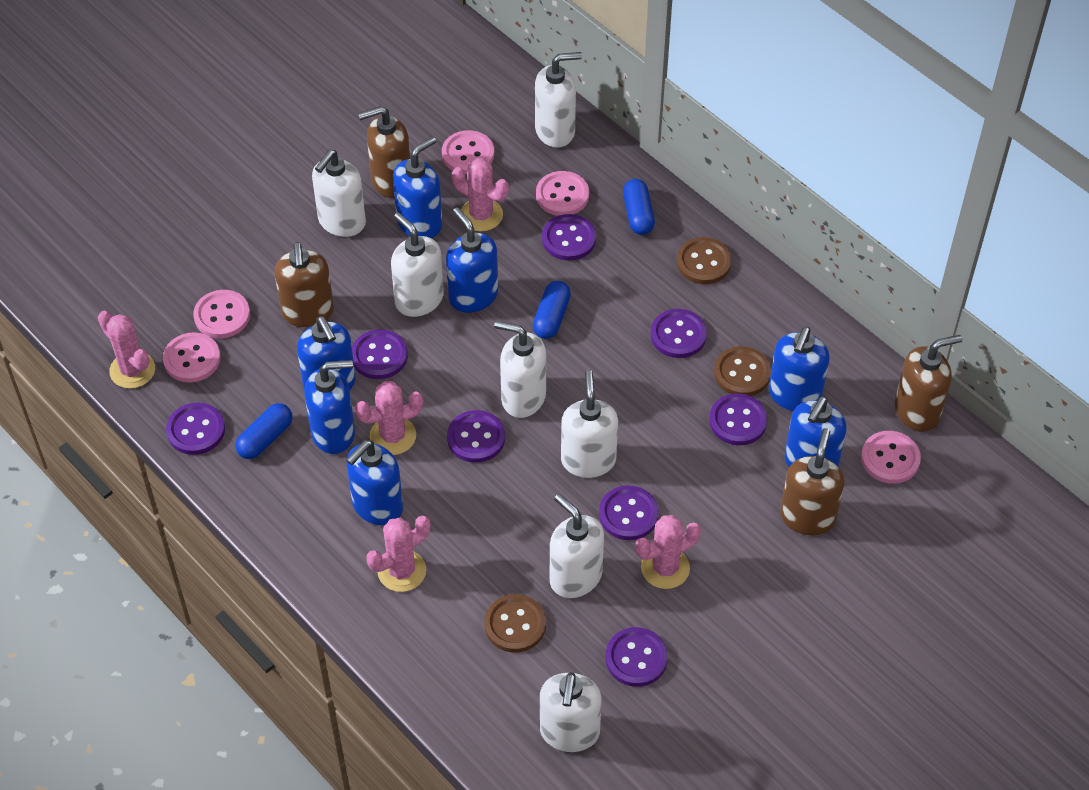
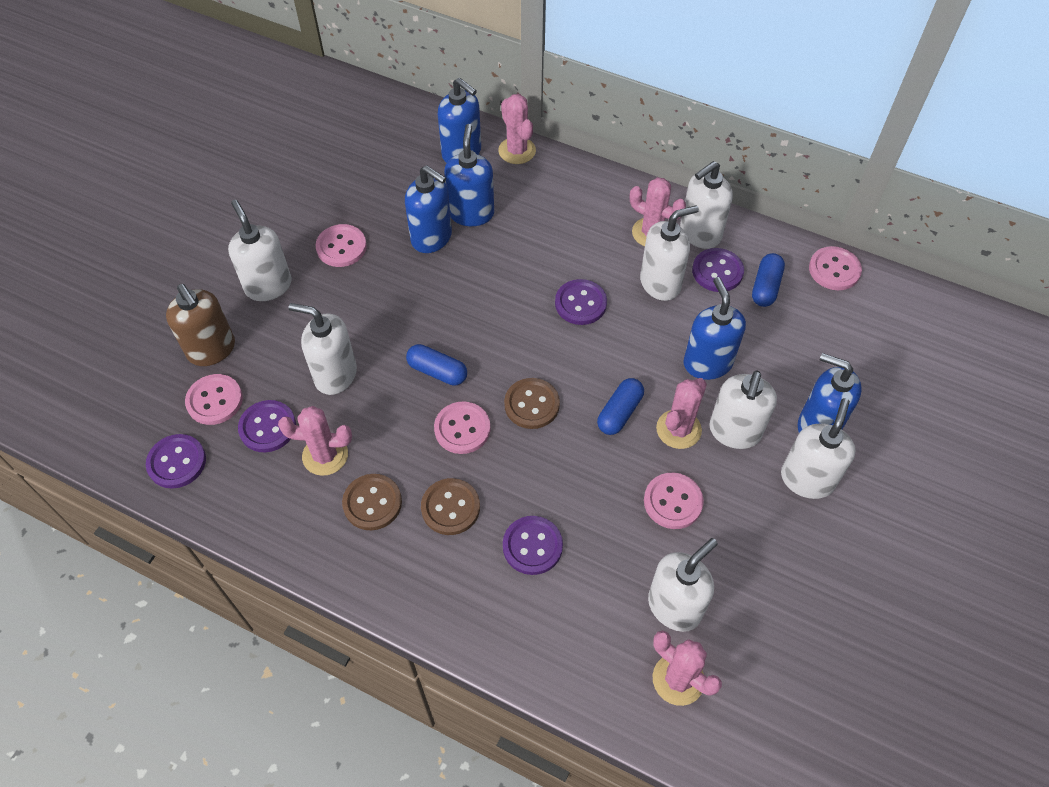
blue soap dispenser: 7 -> 5
brown soap dispenser: 4 -> 1
purple button: 8 -> 5

